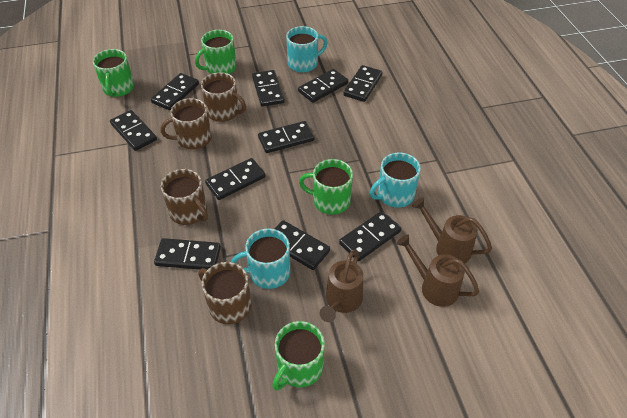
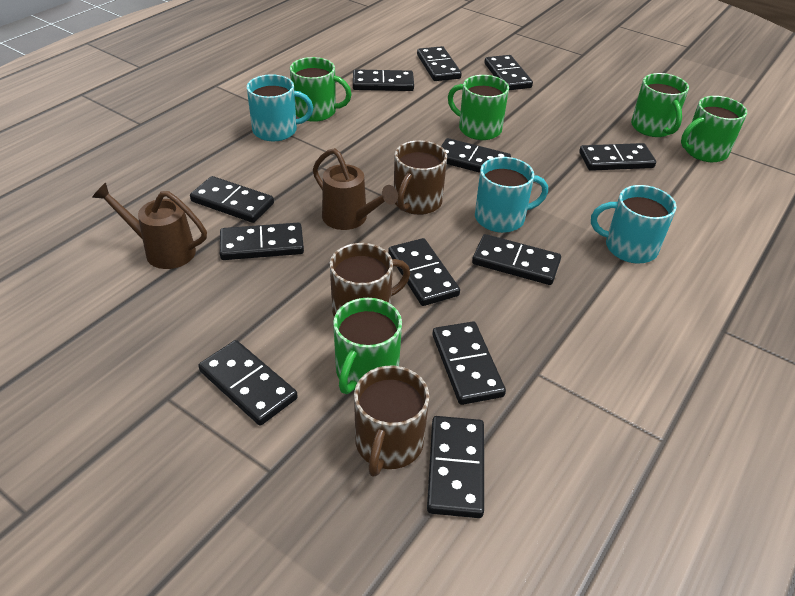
black domino: 10 -> 12
brown mug: 4 -> 3
brown watering can: 3 -> 2
green mug: 4 -> 5

